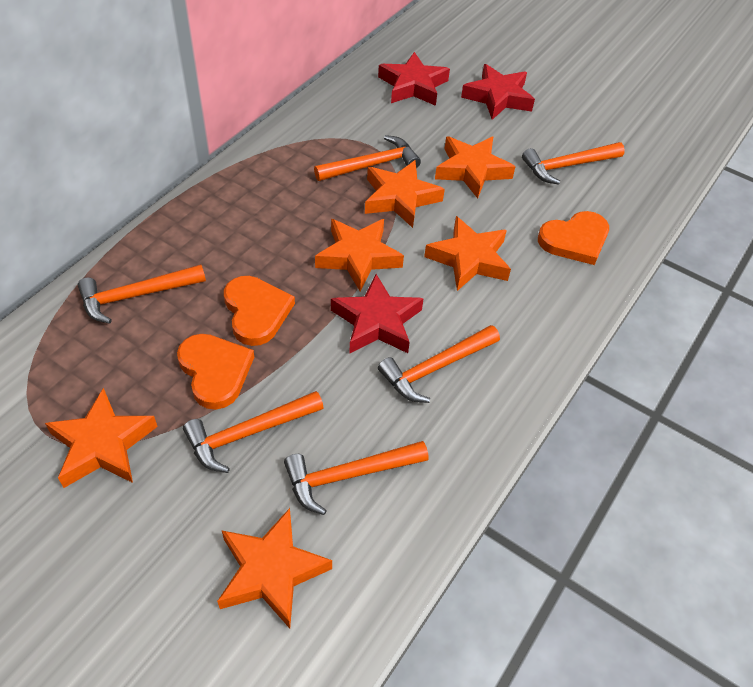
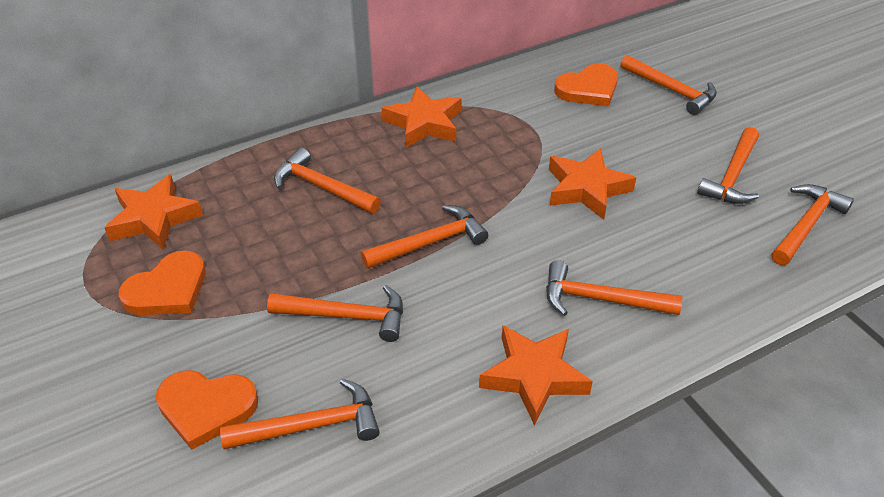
orange hammer: 6 -> 8
orange star: 6 -> 4
red star: 3 -> 0

